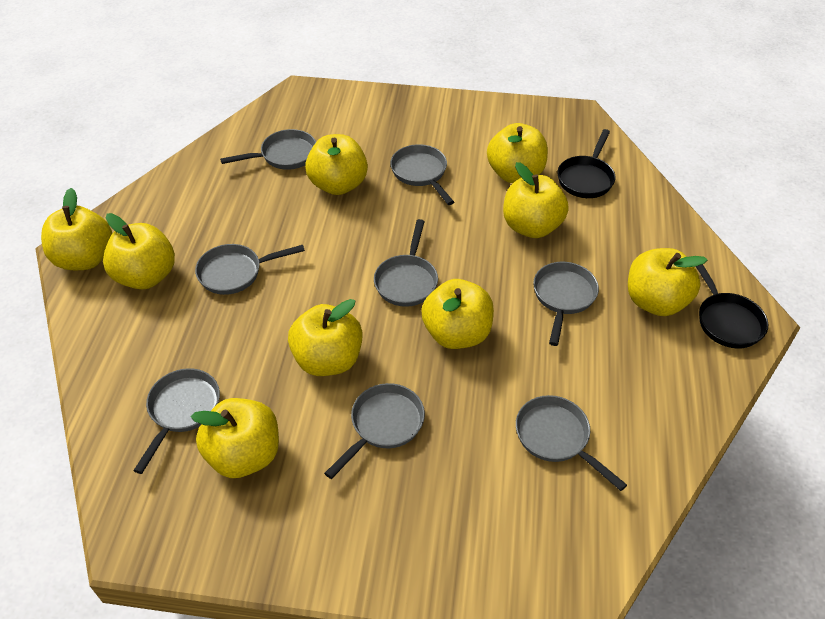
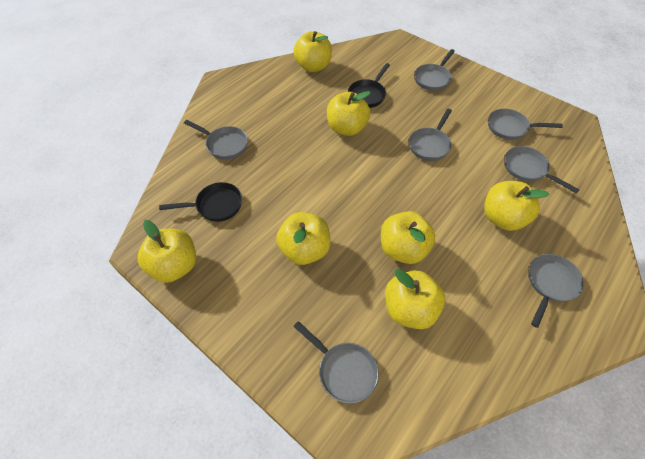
grey pan: 8 -> 7
yellow apple: 9 -> 7

